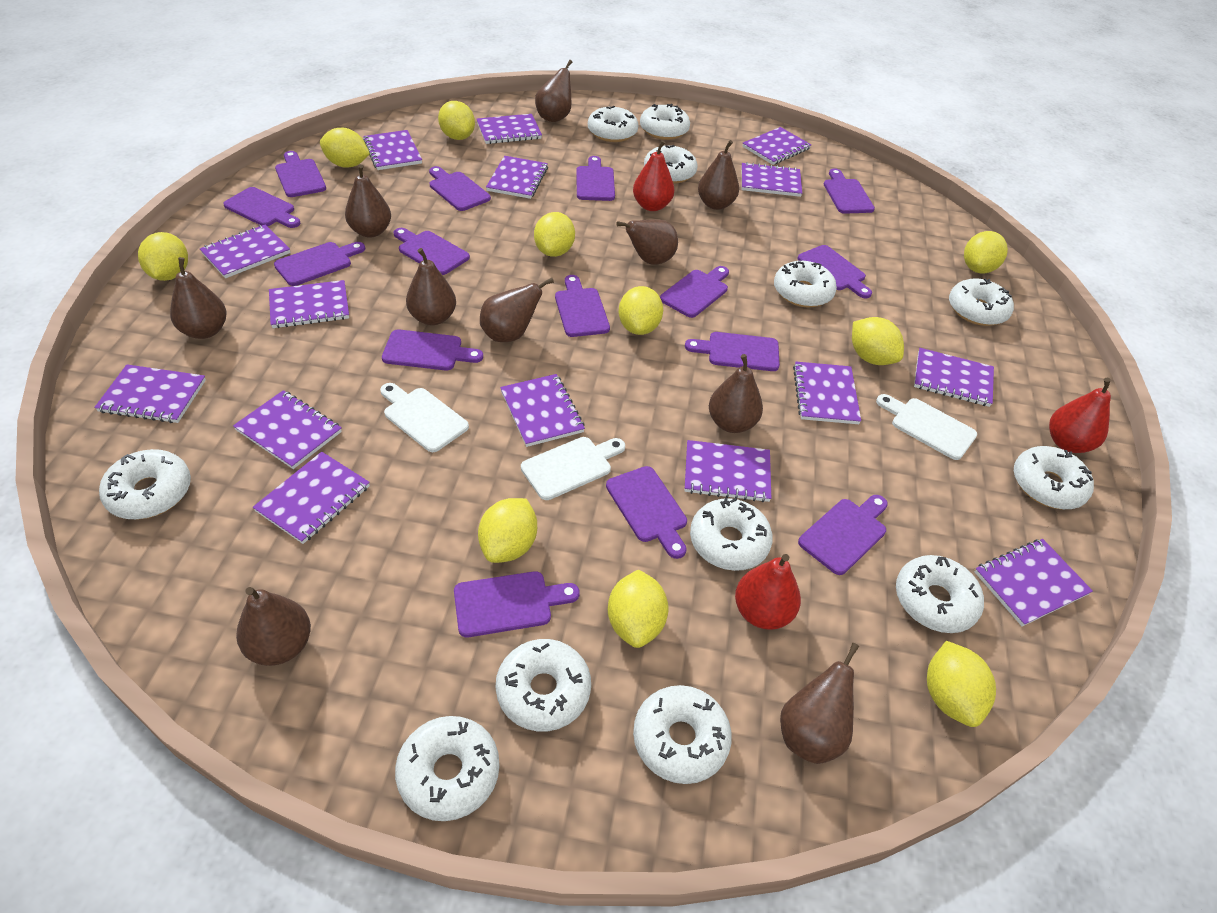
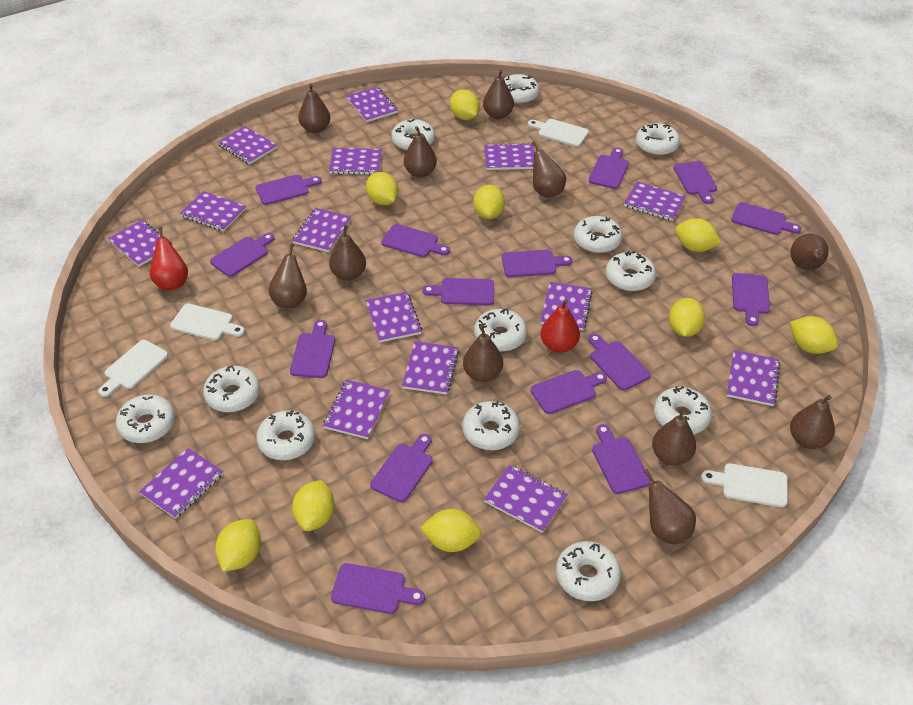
brown pear: 10 -> 11
red pear: 3 -> 2
white cutting board: 3 -> 4
yellow lemon: 10 -> 9

